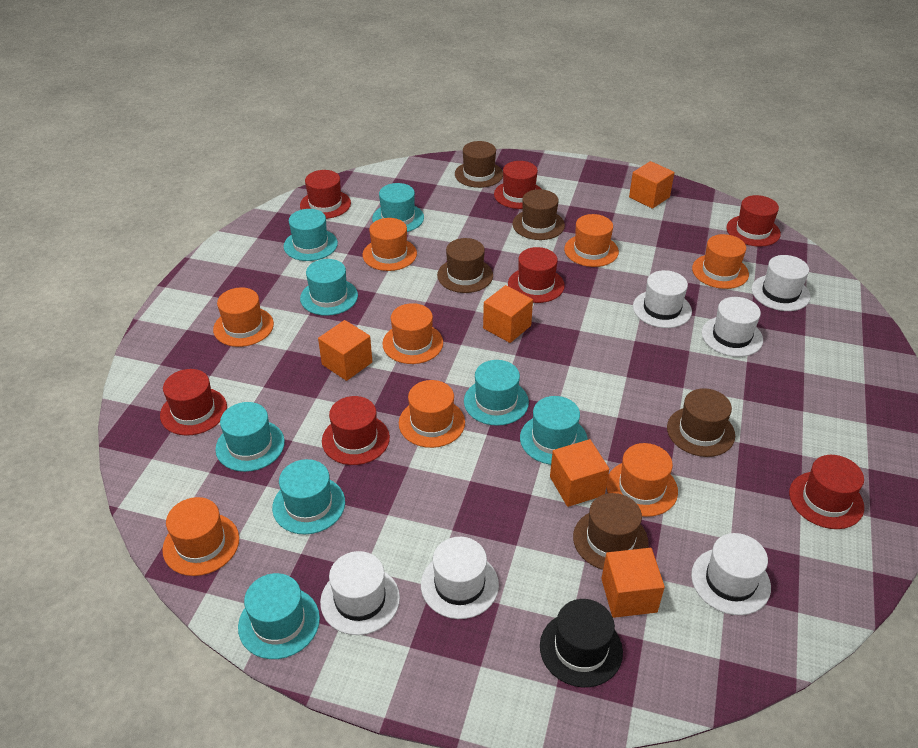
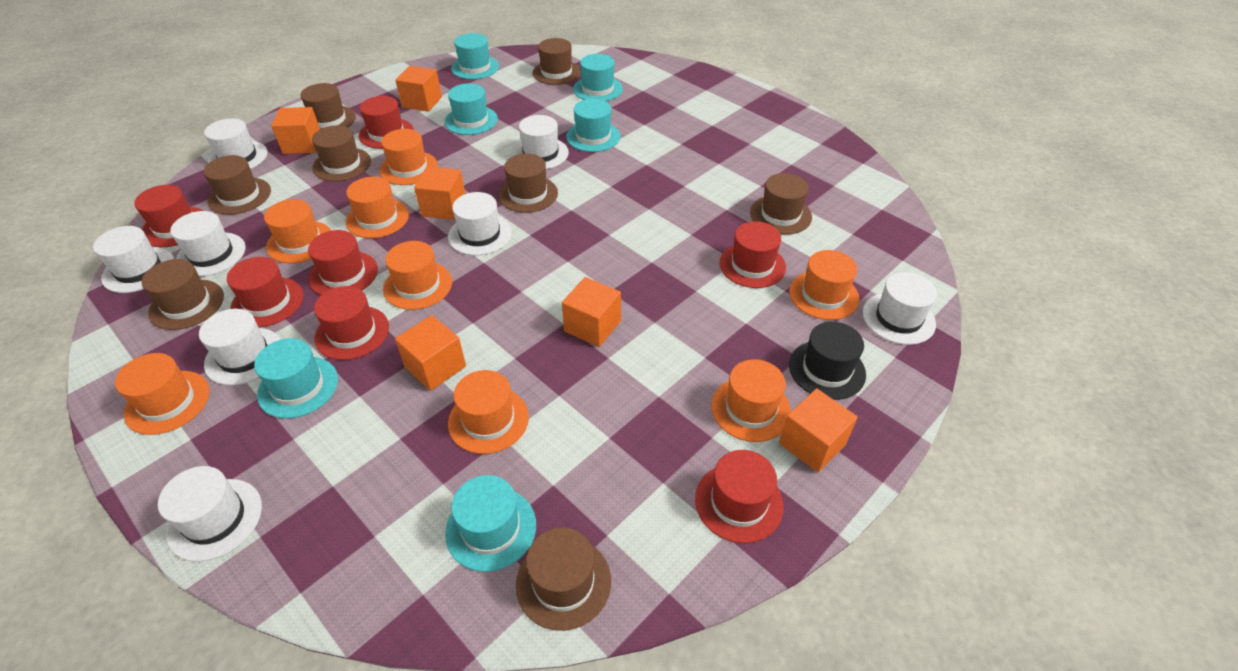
brown hat: 5 -> 8
orange cube: 5 -> 6
turquoise hat: 8 -> 6
white hat: 6 -> 8

